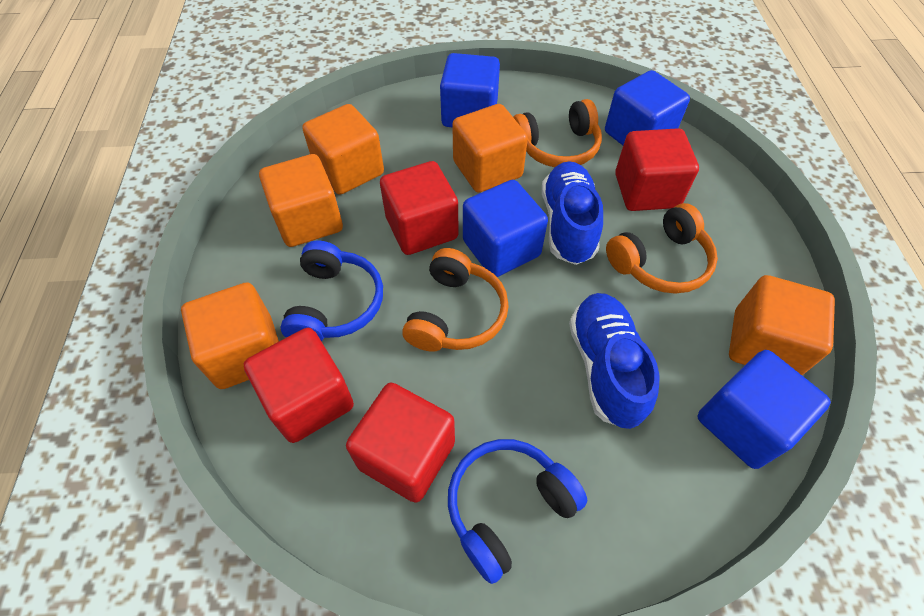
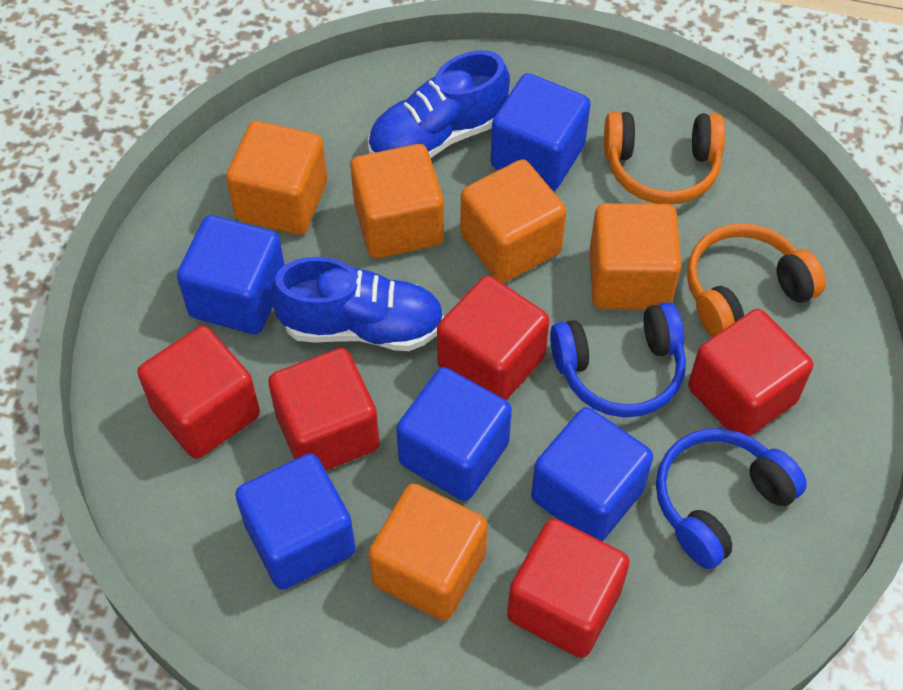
blue cube: 4 -> 5
orange headphones: 3 -> 2
red cube: 4 -> 5

